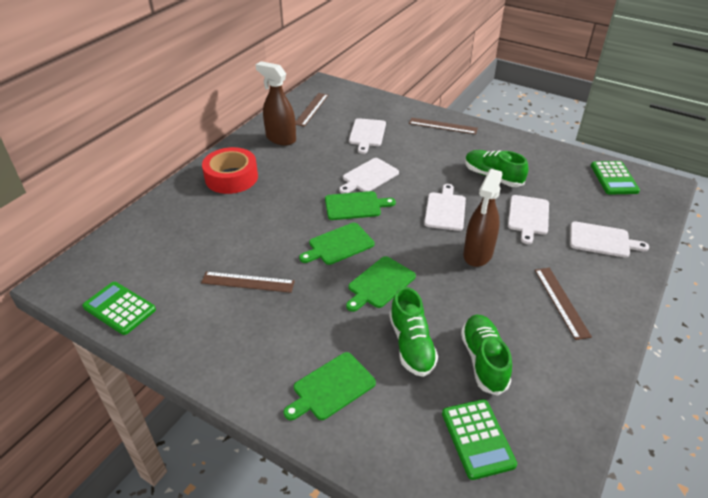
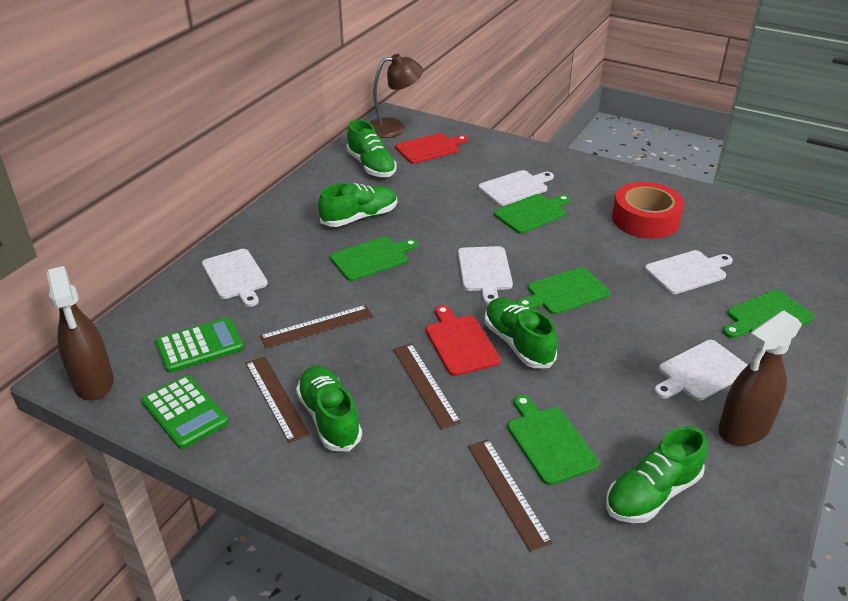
brown lamp: 0 -> 1
green calculator: 3 -> 2
green cutting board: 4 -> 5
green shoe: 3 -> 5
red cutting board: 0 -> 2

